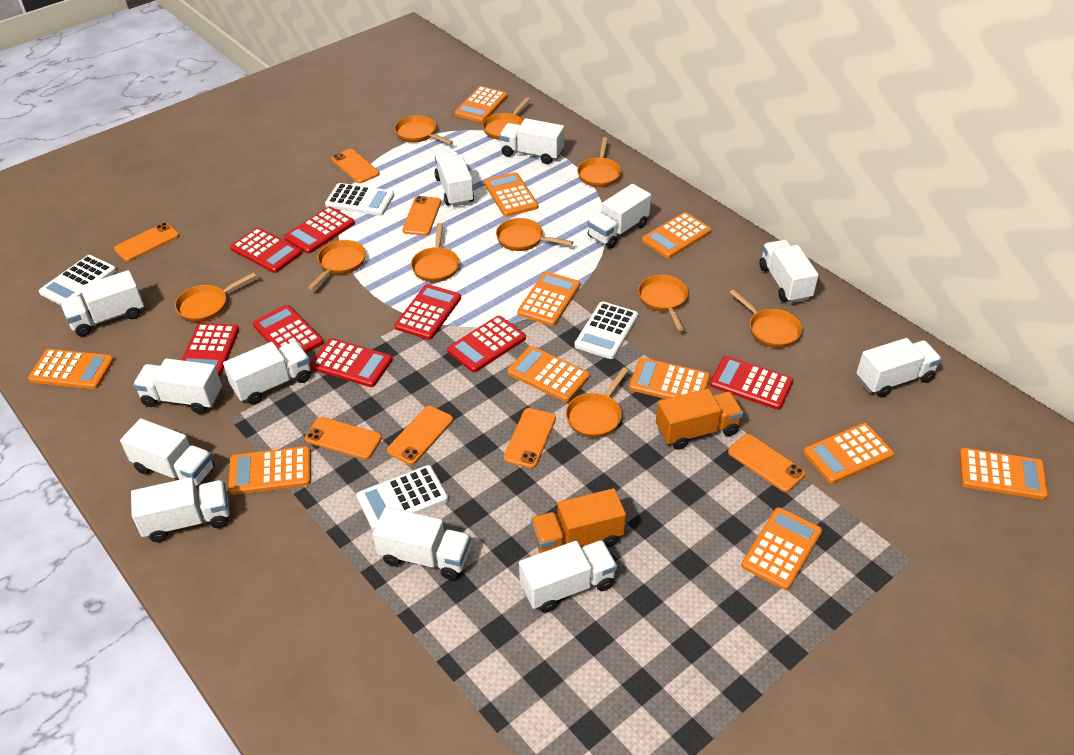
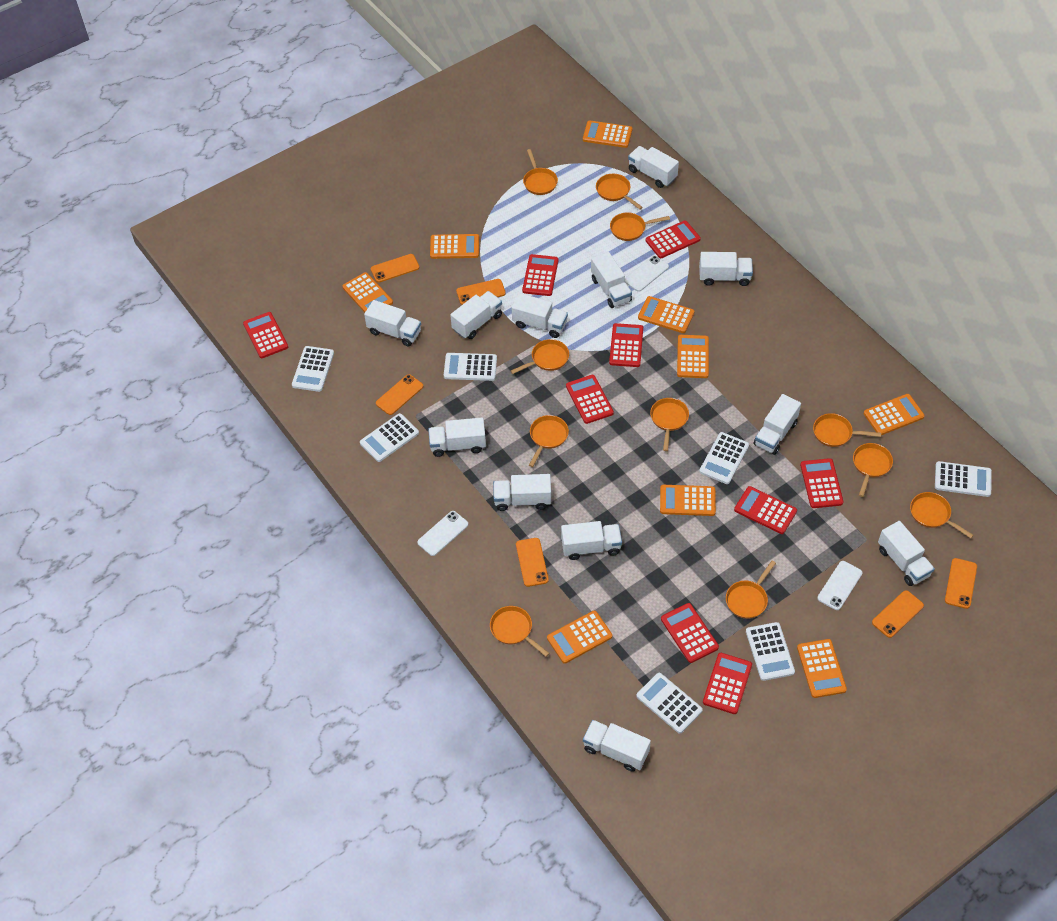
orange calculator: 11 -> 9
orange pan: 10 -> 11
orange phone: 7 -> 6
orange truck: 2 -> 0
red calculator: 8 -> 9
white calculator: 4 -> 7
white phone: 0 -> 3

